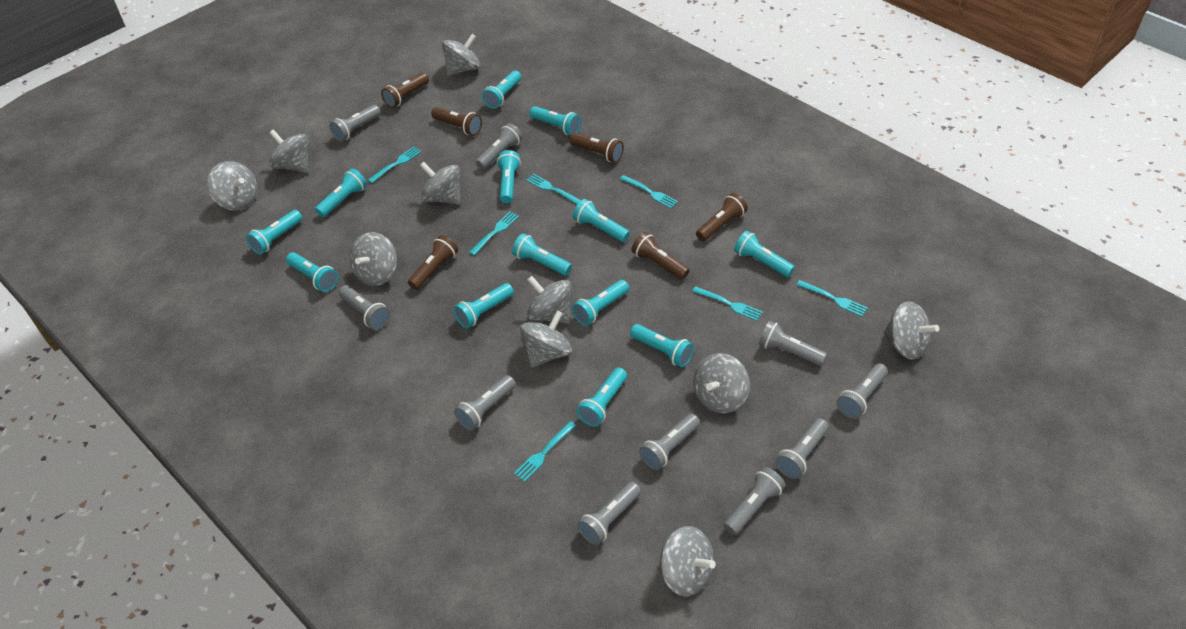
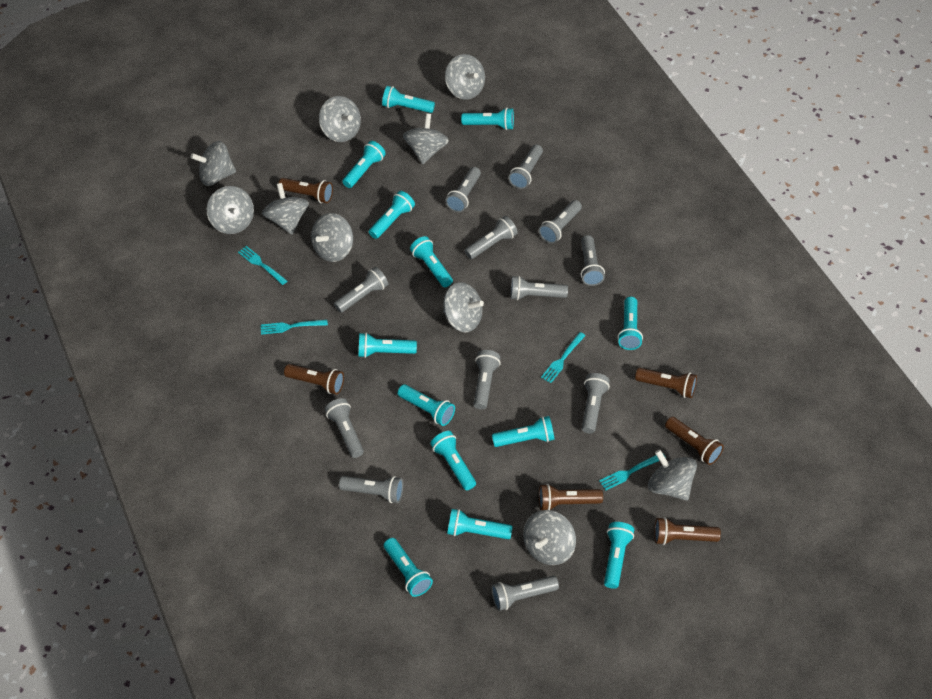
grey flashlight: 10 -> 12
turquoise fork: 7 -> 4

